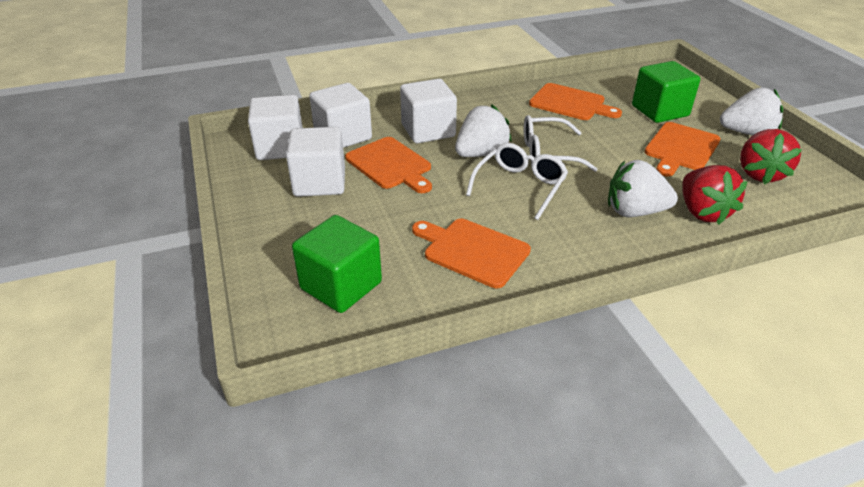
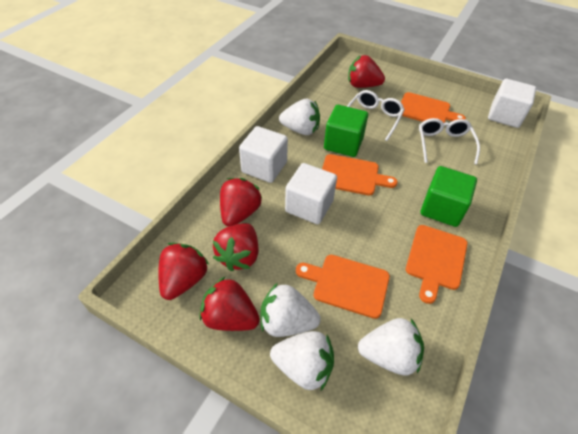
red strawberry: 2 -> 5
white cube: 4 -> 3
white strawberry: 3 -> 4

